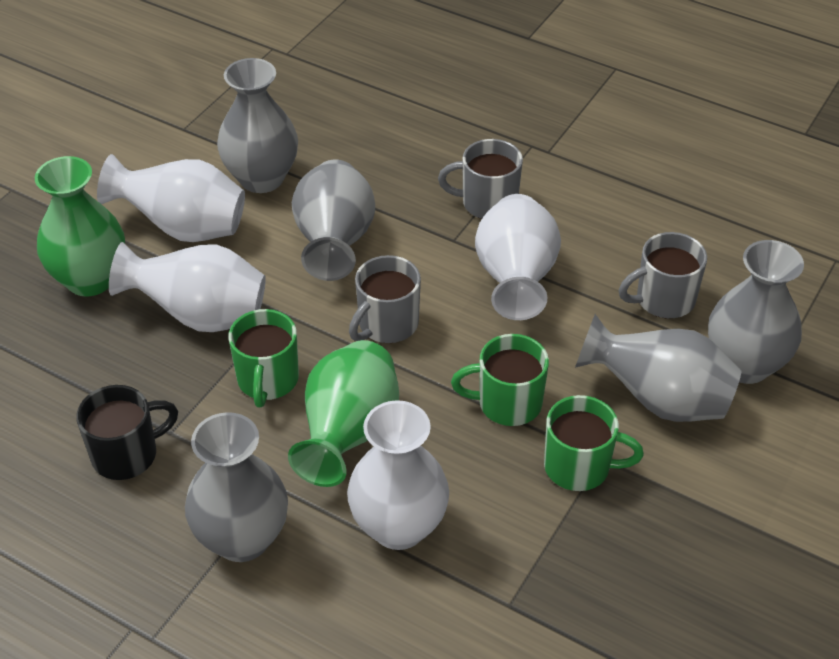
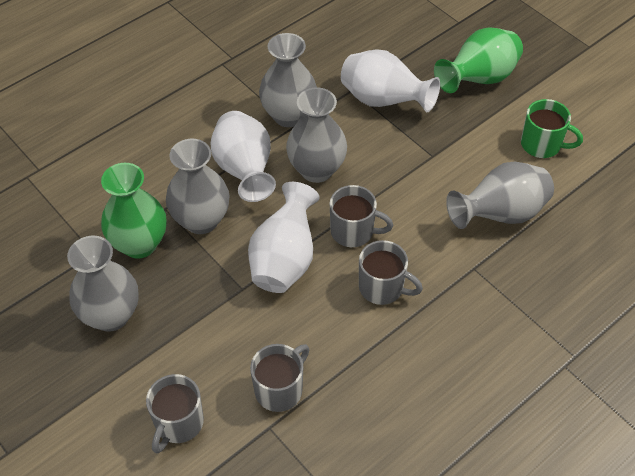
black mug: 1 -> 0
green mug: 3 -> 1
grey mug: 3 -> 4
white vase: 4 -> 3

